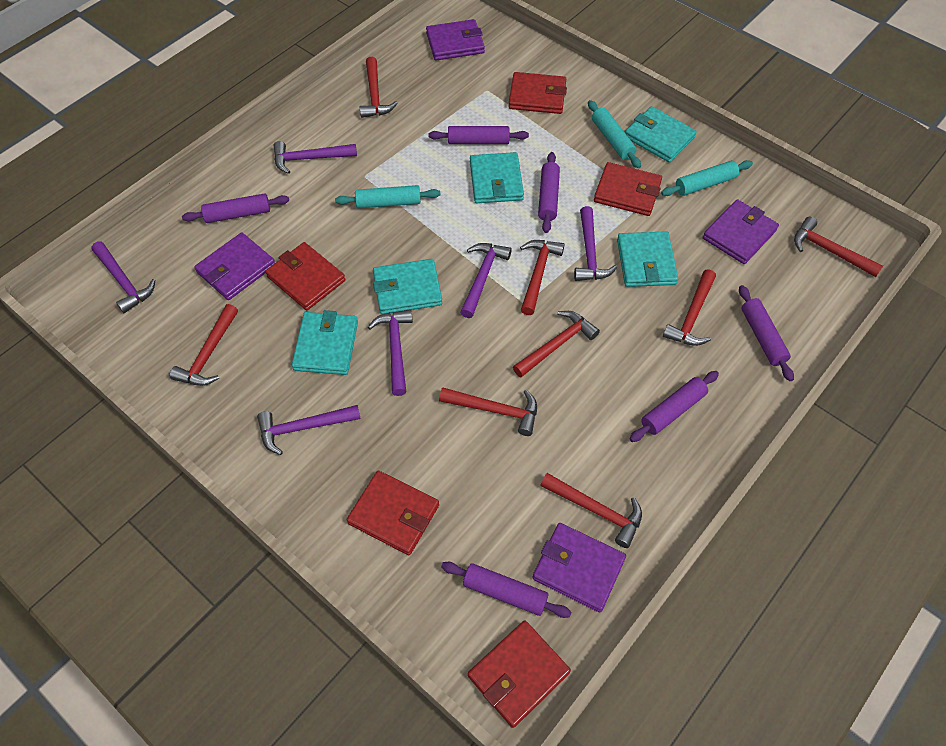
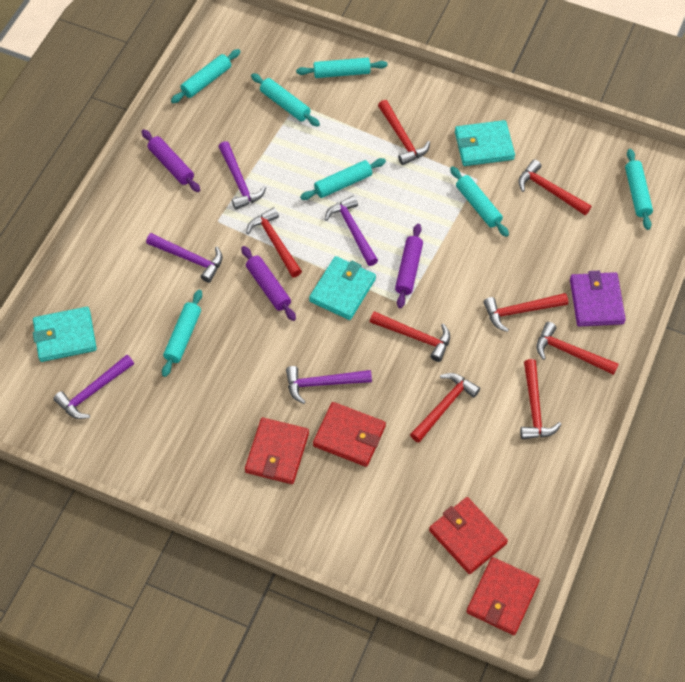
purple hammer: 6 -> 5
purple rolling pin: 6 -> 3
purple wallet: 4 -> 1
red wallet: 5 -> 4
turquoise rolling pin: 3 -> 7
turquoise wallet: 5 -> 3

